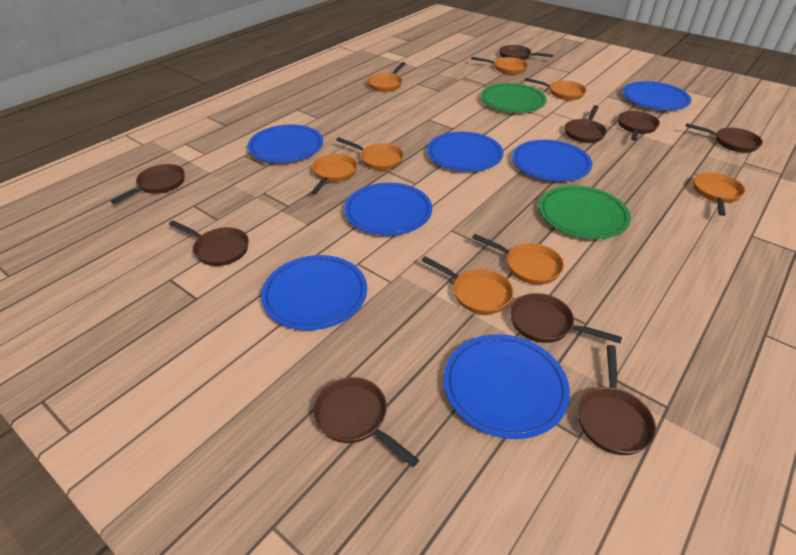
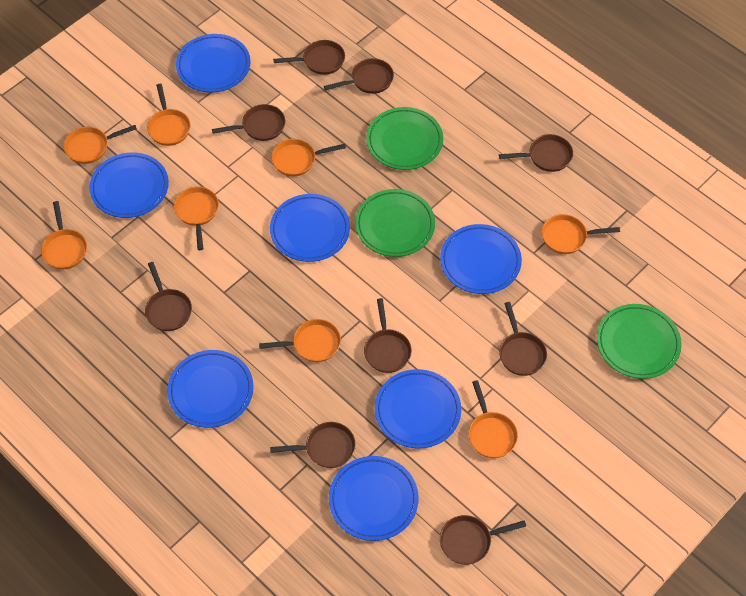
green plate: 2 -> 3

